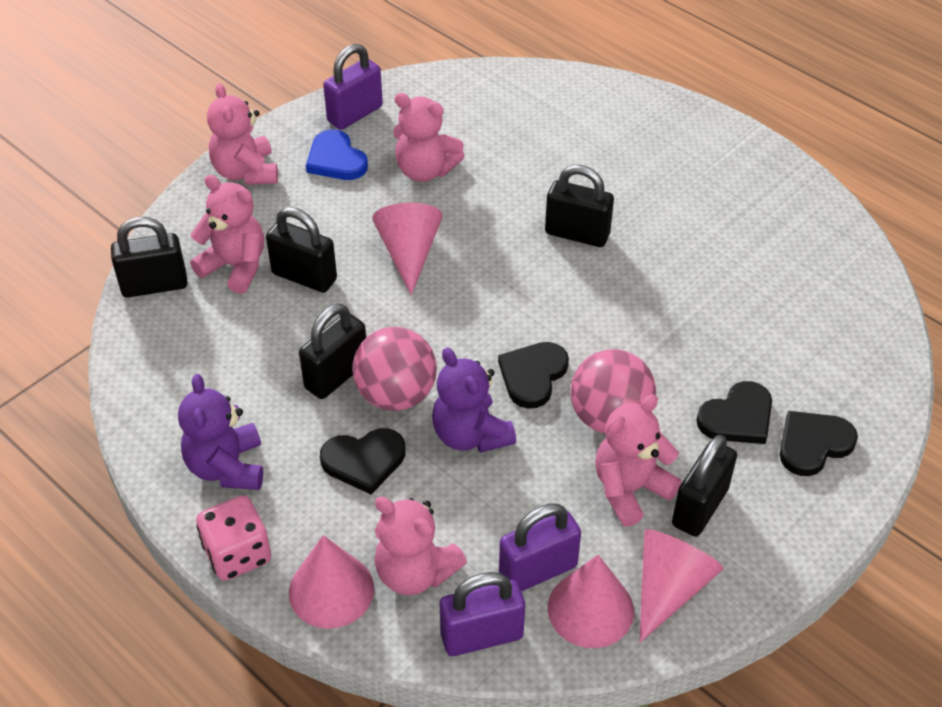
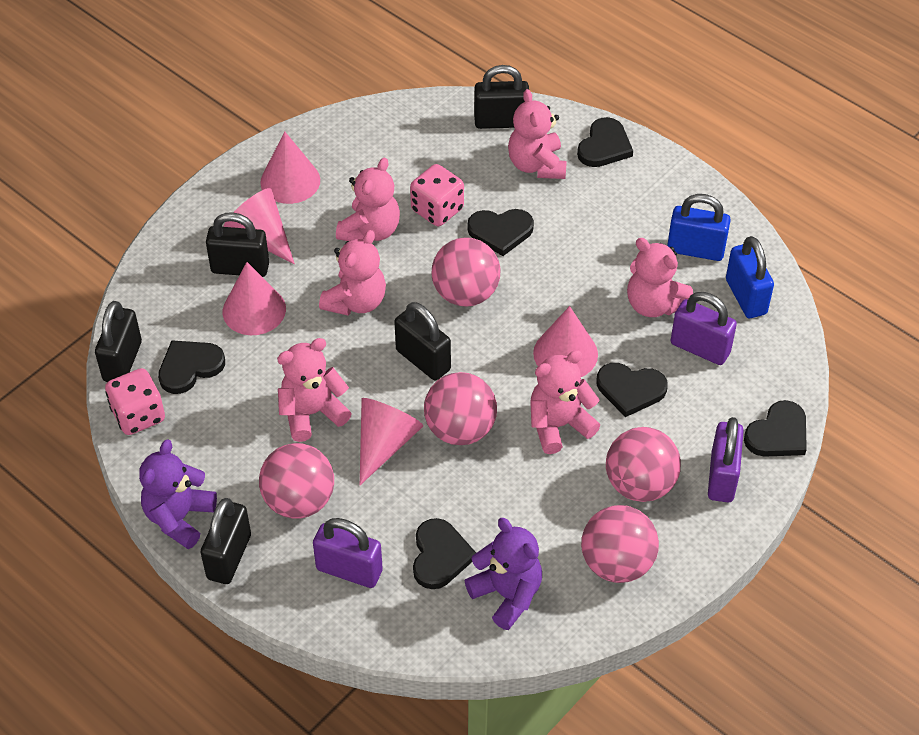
black heart: 4 -> 6
blue heart: 1 -> 0
blue padlock: 0 -> 2
pink ball: 2 -> 5
pink cone: 4 -> 5
pink dice: 1 -> 2
pink teddy bear: 5 -> 6

